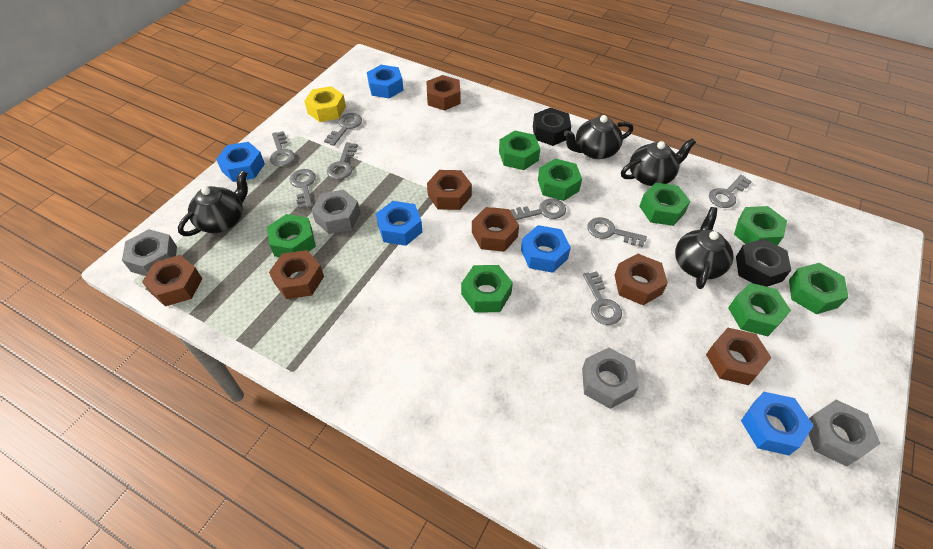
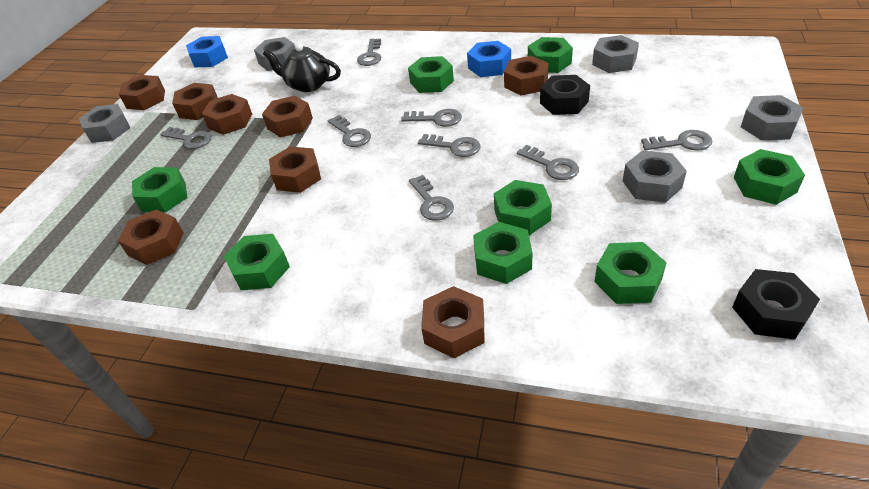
black teapot: 4 -> 1
blue nut: 5 -> 2
brown nut: 7 -> 8
grey nut: 4 -> 5
yellow nut: 1 -> 0

